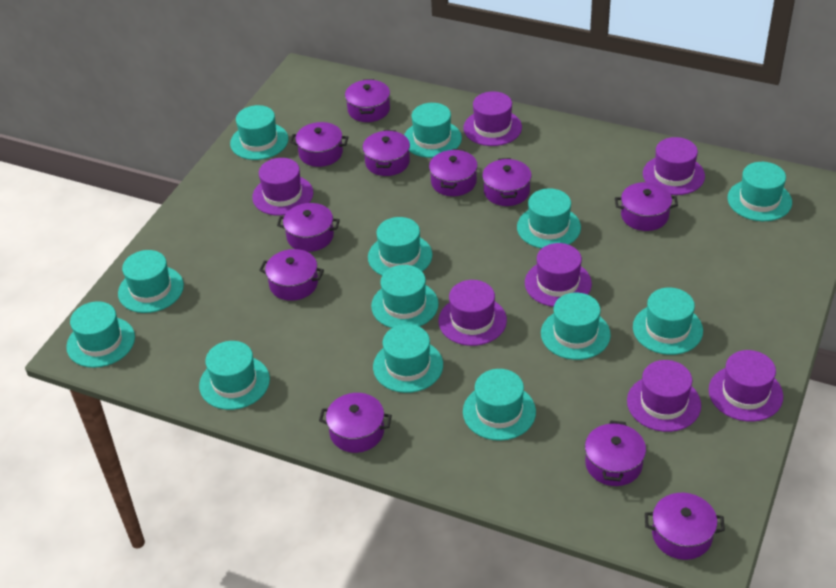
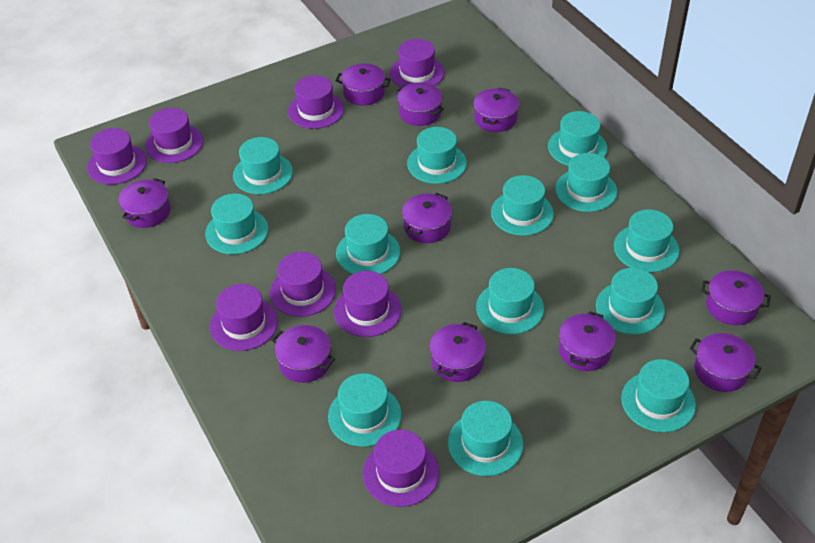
purple hat: 7 -> 8
purple pot: 11 -> 10

